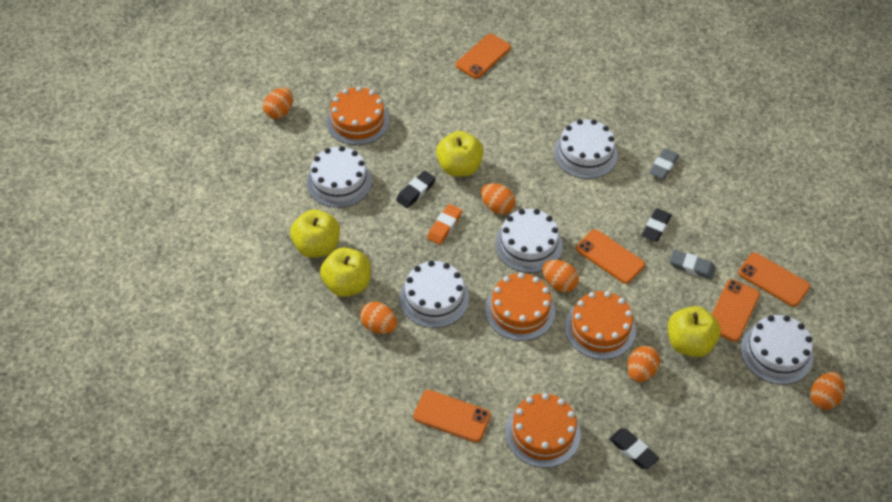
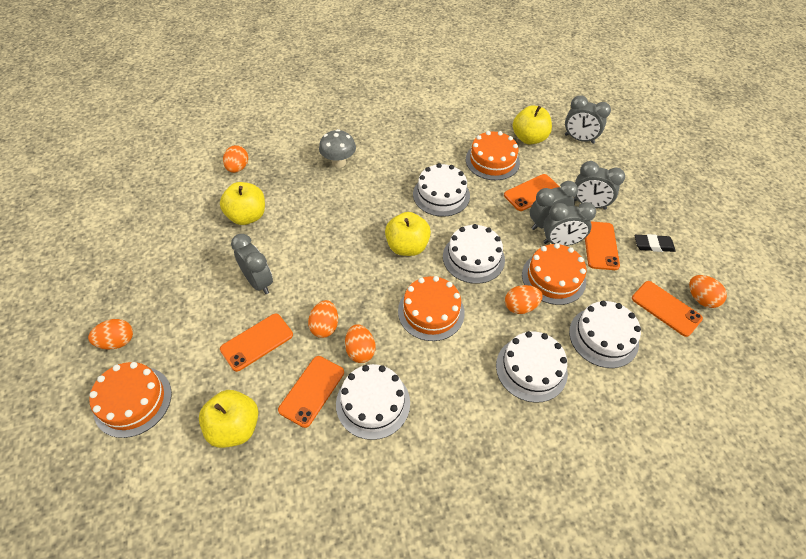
black eraser: 3 -> 1
grey clock: 0 -> 5
grey eraser: 2 -> 0
grey mushroom: 0 -> 1
orange eraser: 1 -> 0

